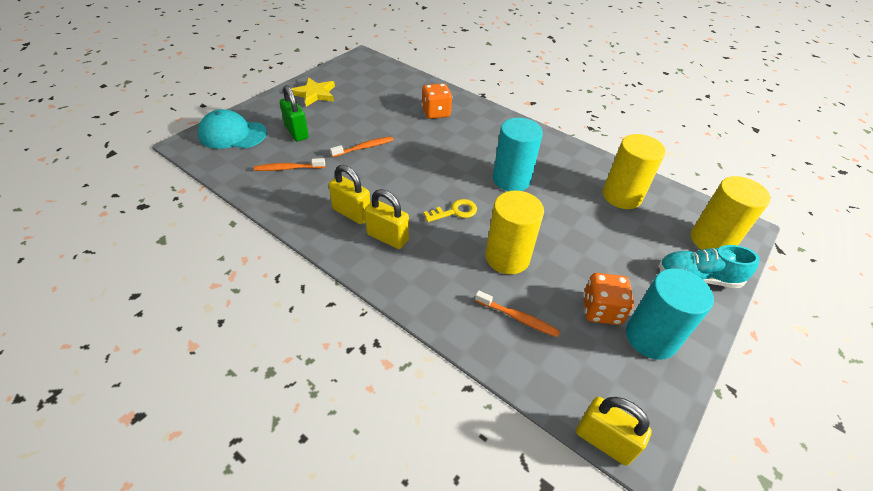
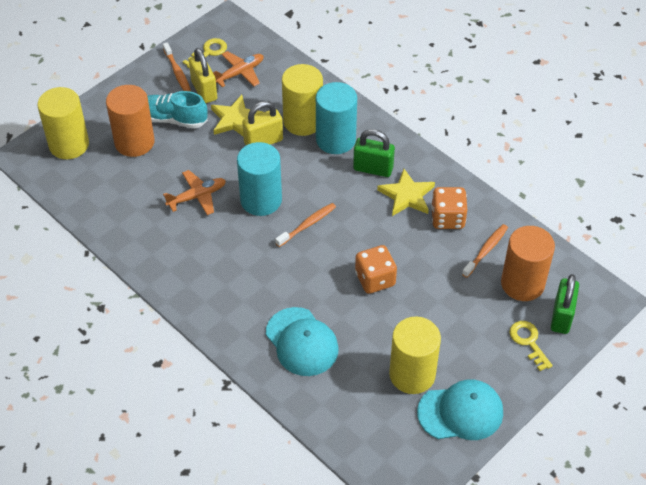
green padlock: 1 -> 2
orange cylinder: 0 -> 2
orange plane: 0 -> 2
turquoise cap: 1 -> 2
yellow key: 1 -> 2
yellow padlock: 3 -> 2
yellow star: 1 -> 2

